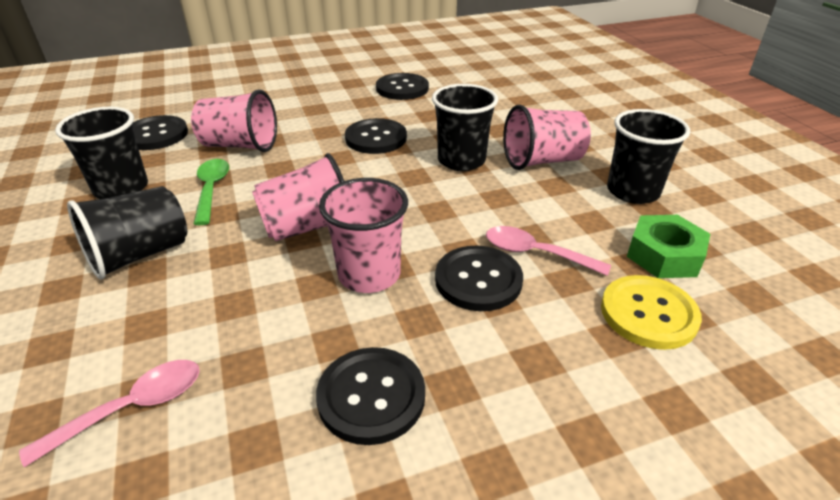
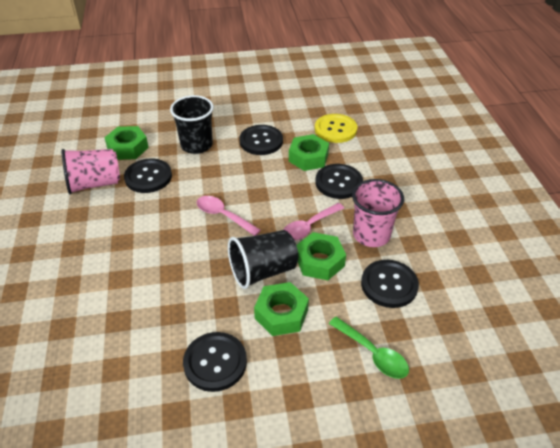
black cup: 4 -> 2
green nut: 1 -> 4
pink cup: 4 -> 2

